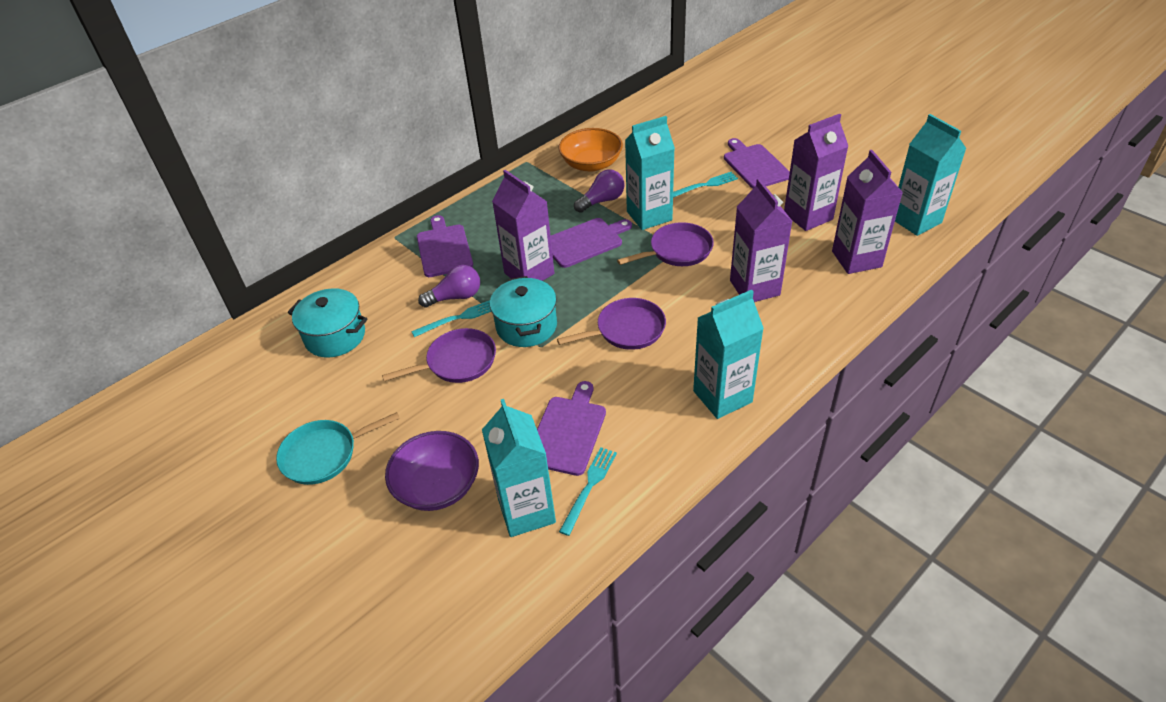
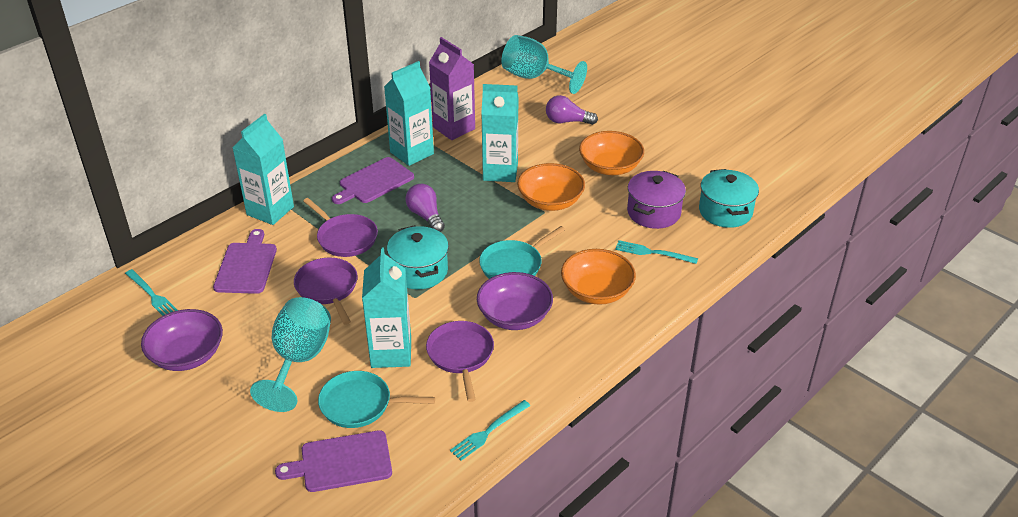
orange bowl: 1 -> 3
purple bowl: 1 -> 2
purple carton: 4 -> 1
purple cutting board: 4 -> 3
purple pot: 0 -> 1
turquoise goblet: 0 -> 2
turquoise pan: 1 -> 2

